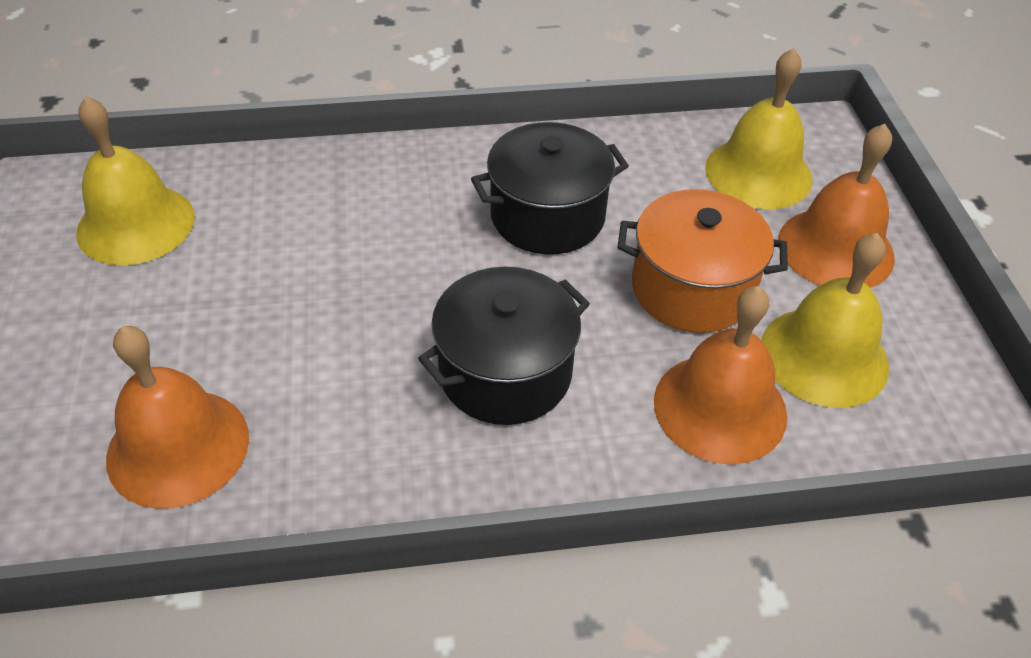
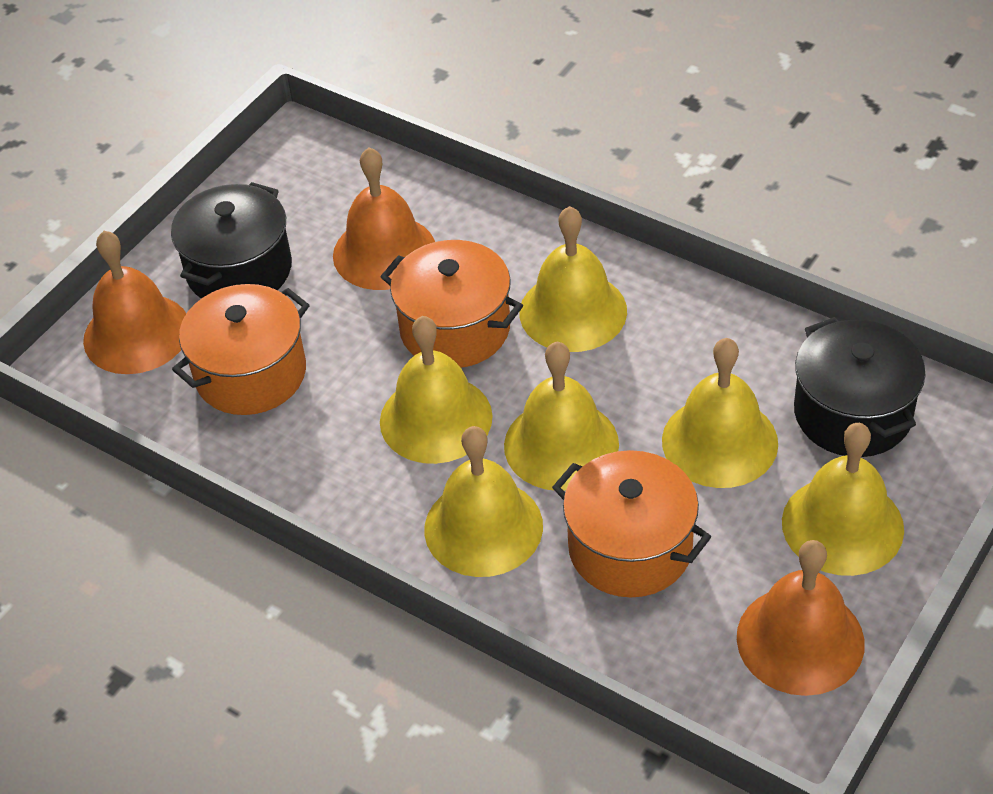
orange pot: 1 -> 3
yellow bell: 3 -> 6

